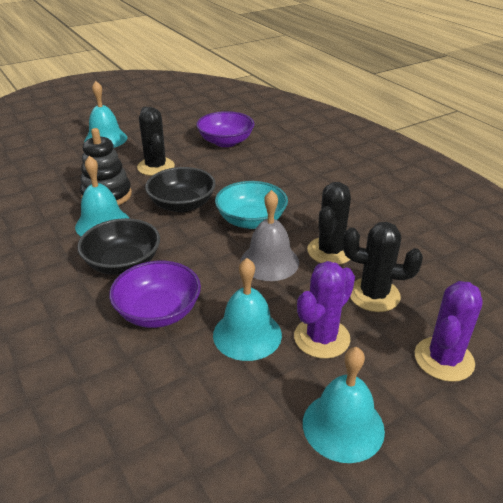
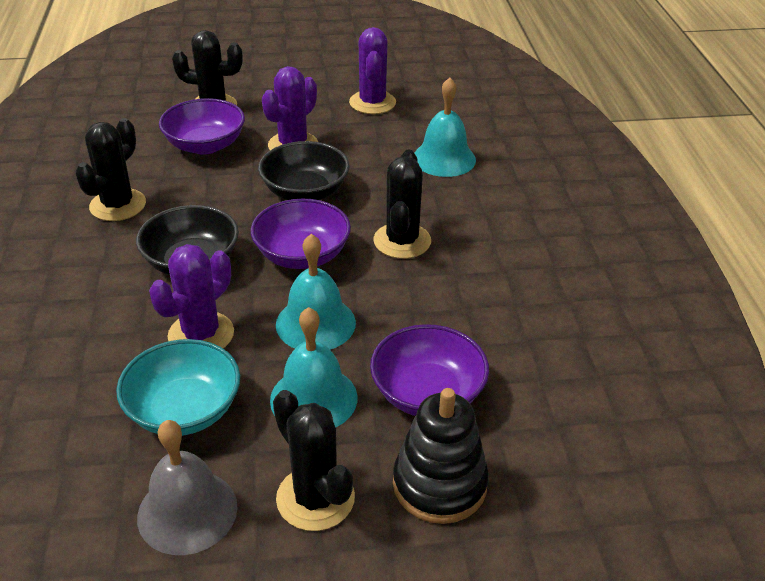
black cactus: 3 -> 4
purple bowl: 2 -> 3
purple cactus: 2 -> 3
turquoise bell: 4 -> 3

